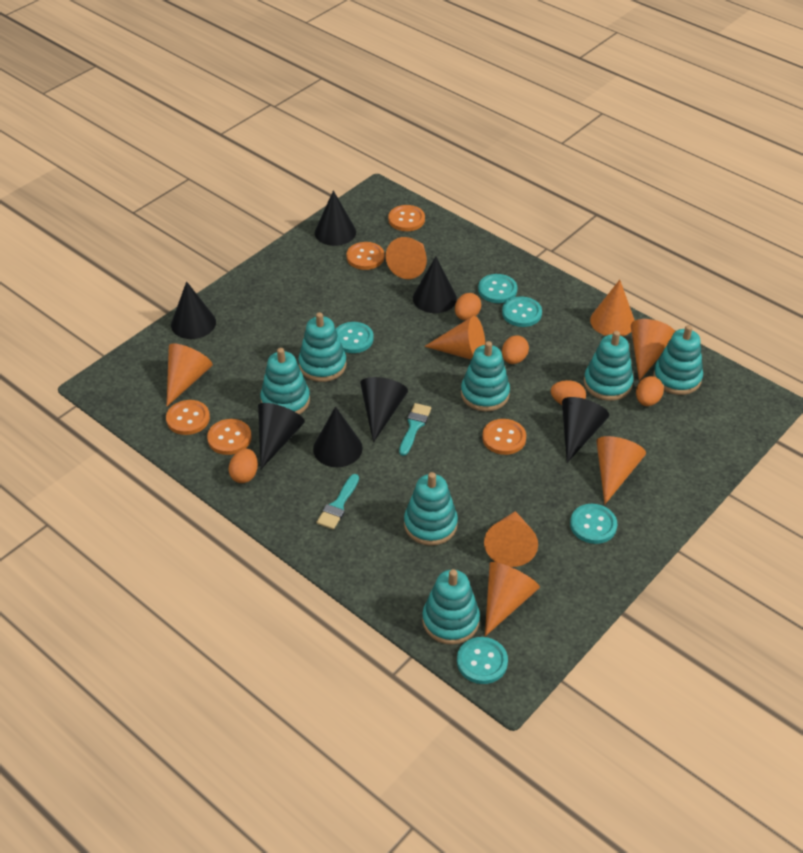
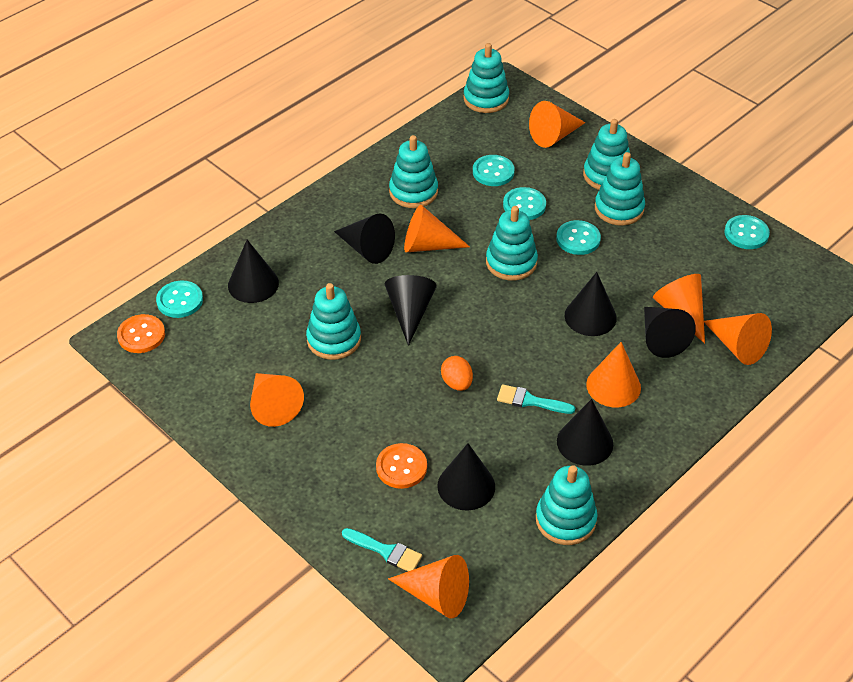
orange button: 5 -> 2
orange cone: 8 -> 7
orange egg: 5 -> 1

